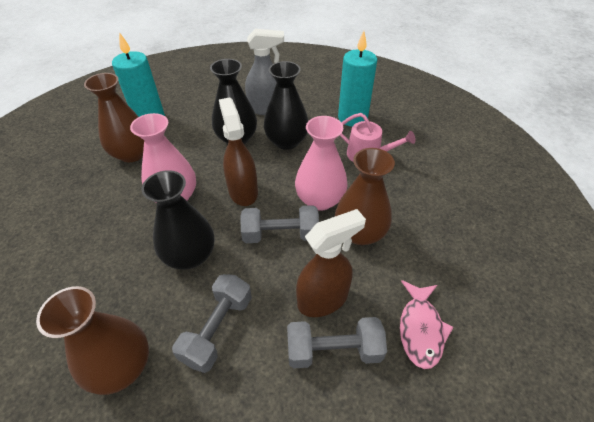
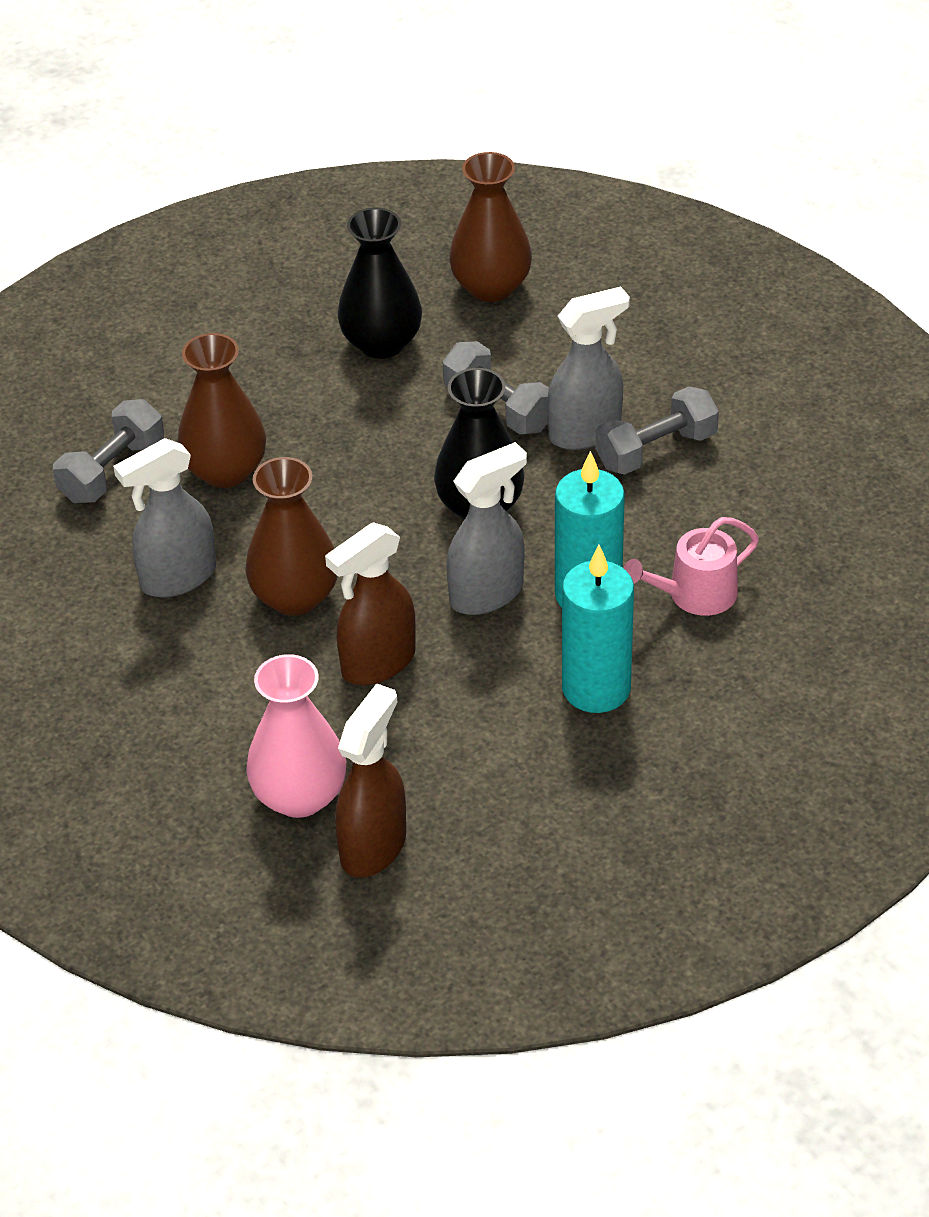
black vase: 3 -> 2
grey spray bottle: 1 -> 3
pink fish: 1 -> 0
pink vase: 2 -> 1

